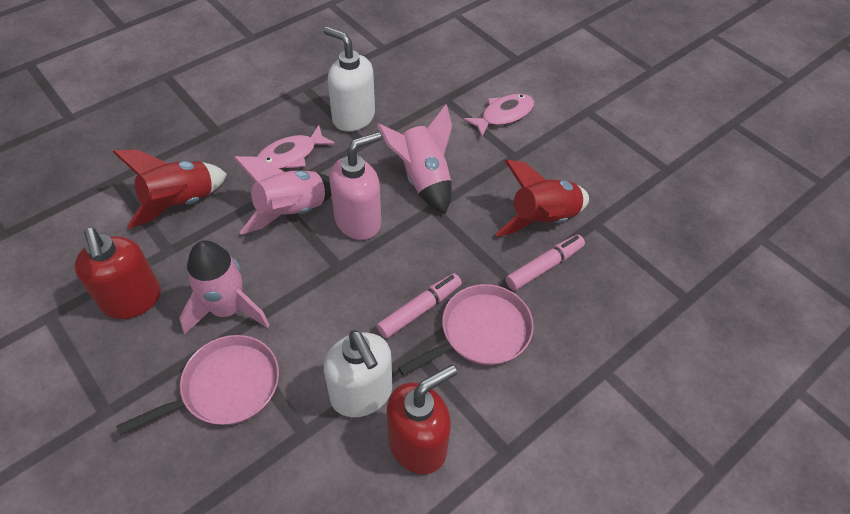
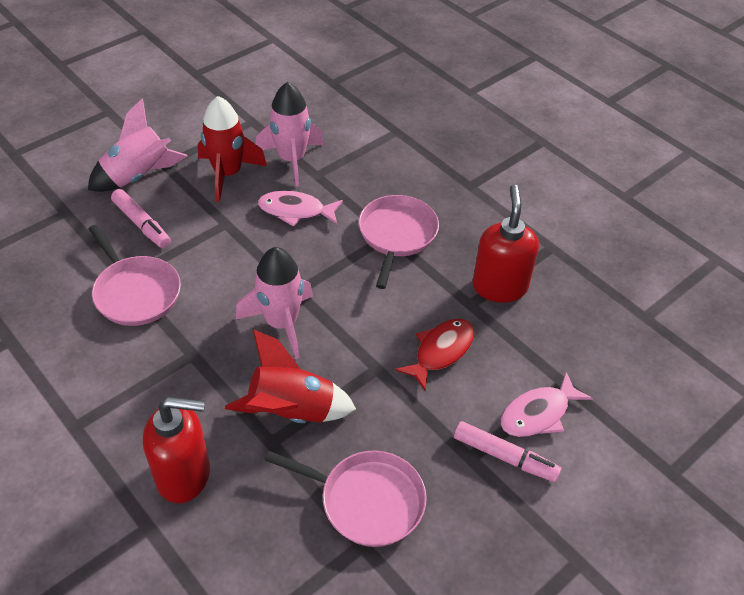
pink pan: 2 -> 3
pink soap dispenser: 1 -> 0
red fish: 0 -> 1
white soap dispenser: 2 -> 0

